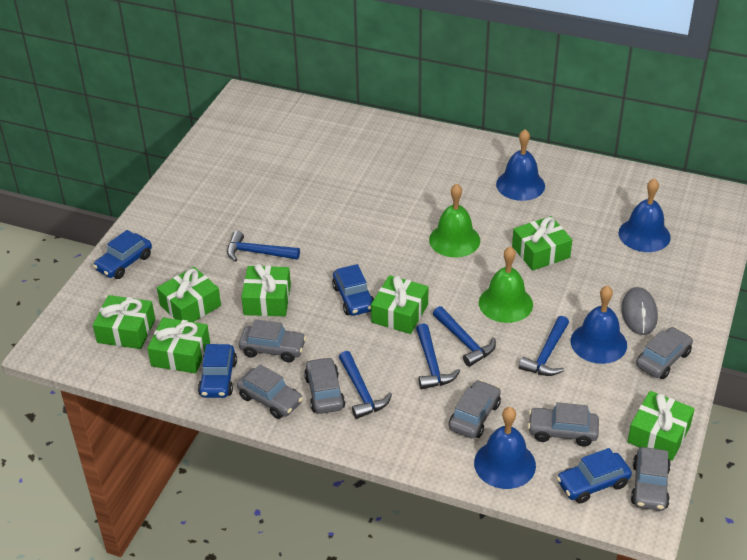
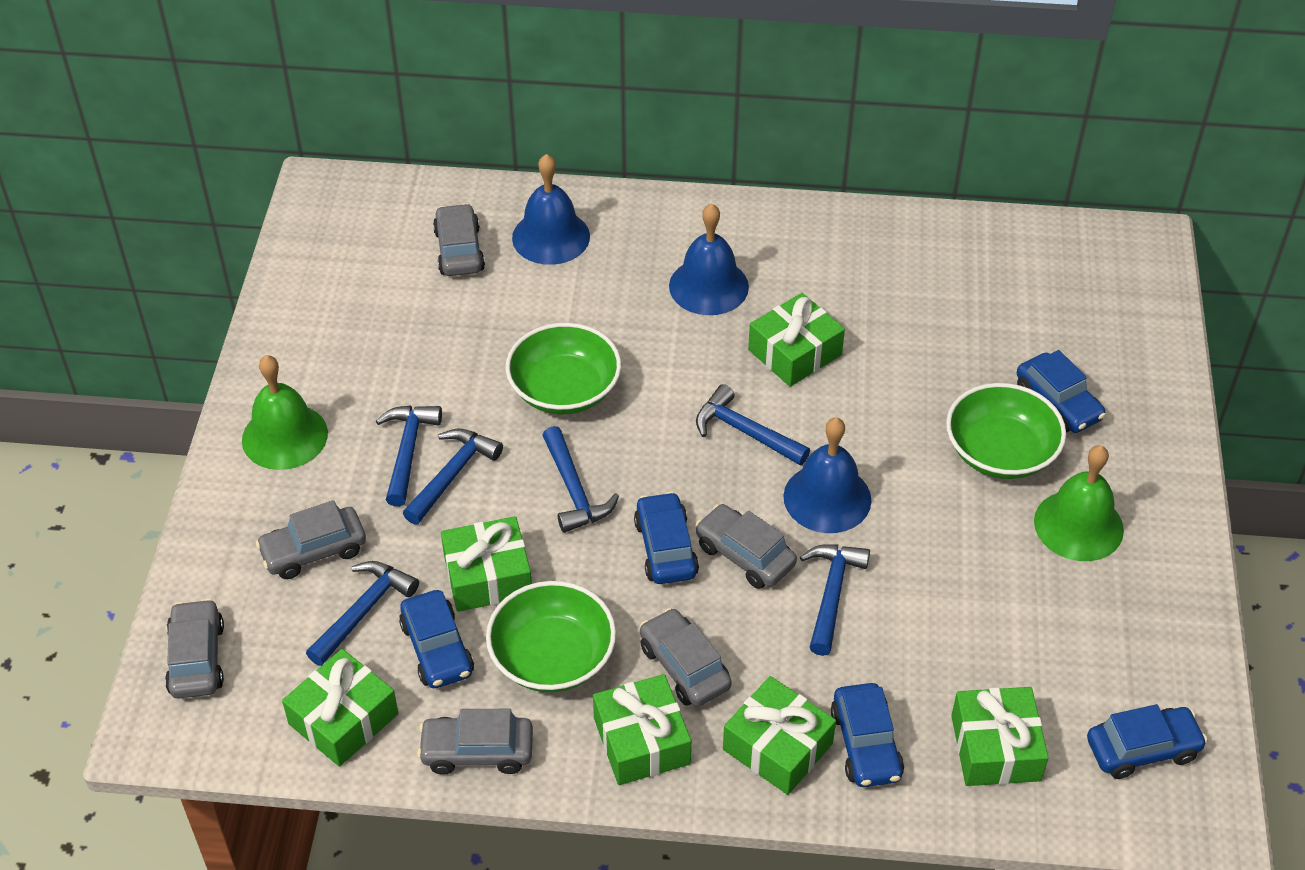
blue bell: 4 -> 3
blue car: 4 -> 5
blue hammer: 5 -> 6
green bowl: 0 -> 3
green gift: 7 -> 6
grey car: 7 -> 6
grey mouse: 1 -> 0

